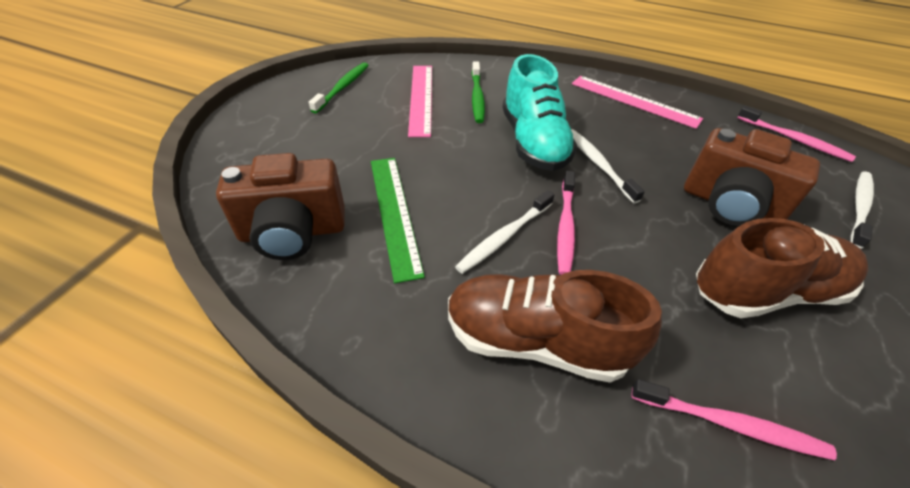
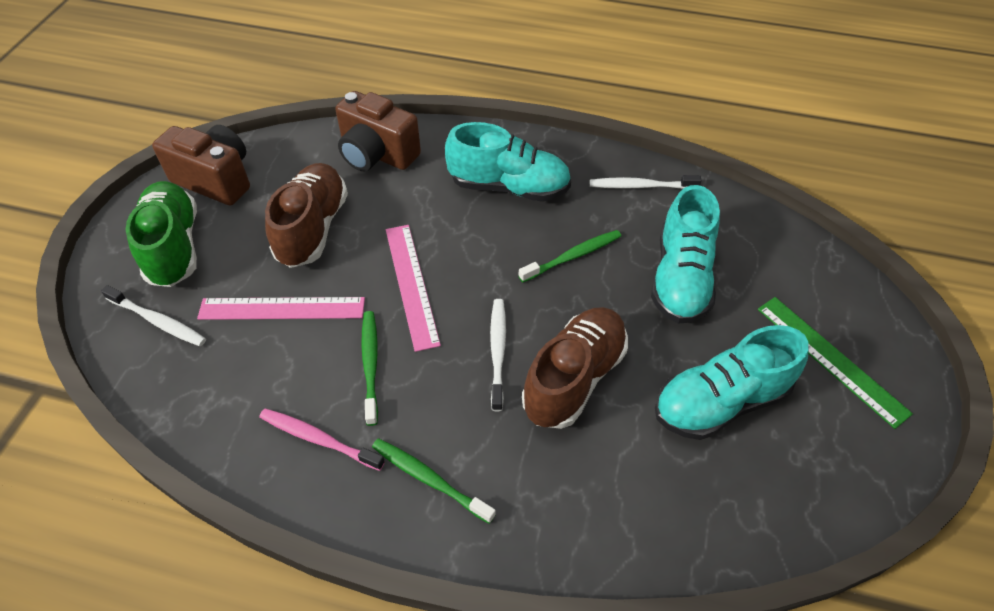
green shoe: 0 -> 1
green toothbrush: 2 -> 3
pink toothbrush: 3 -> 1
turquoise shoe: 1 -> 3

